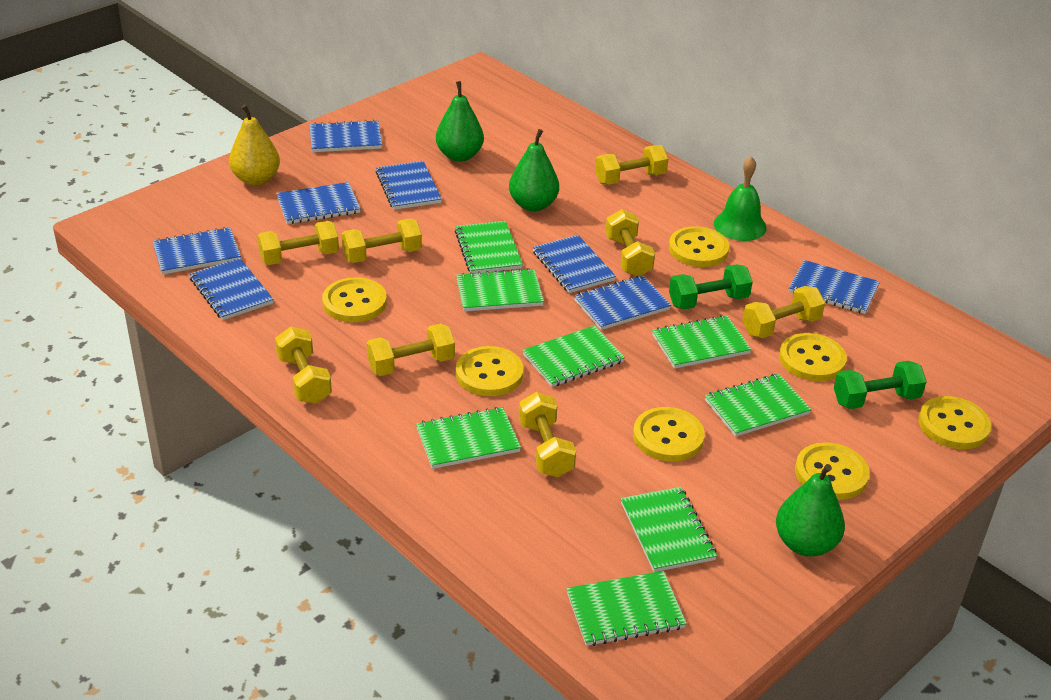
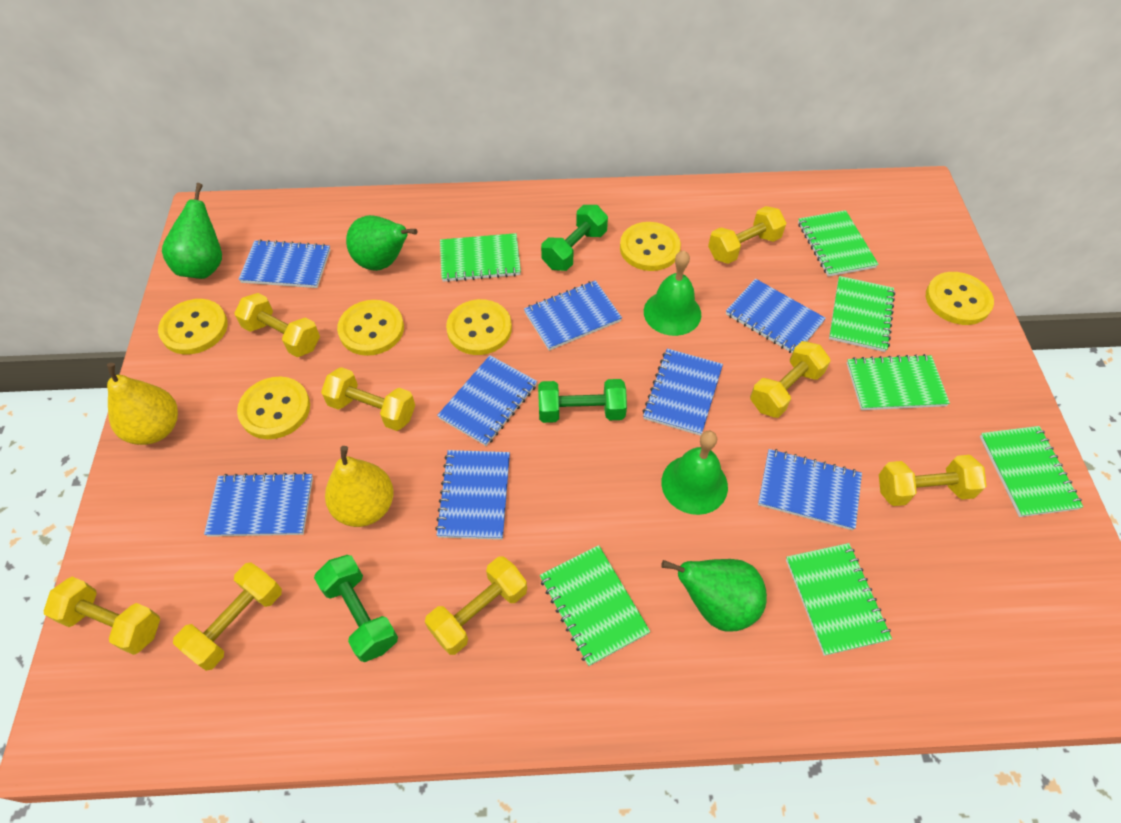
green bell: 1 -> 2
green dumbbell: 2 -> 3
green notebook: 8 -> 7
yellow button: 7 -> 6
yellow pear: 1 -> 2

